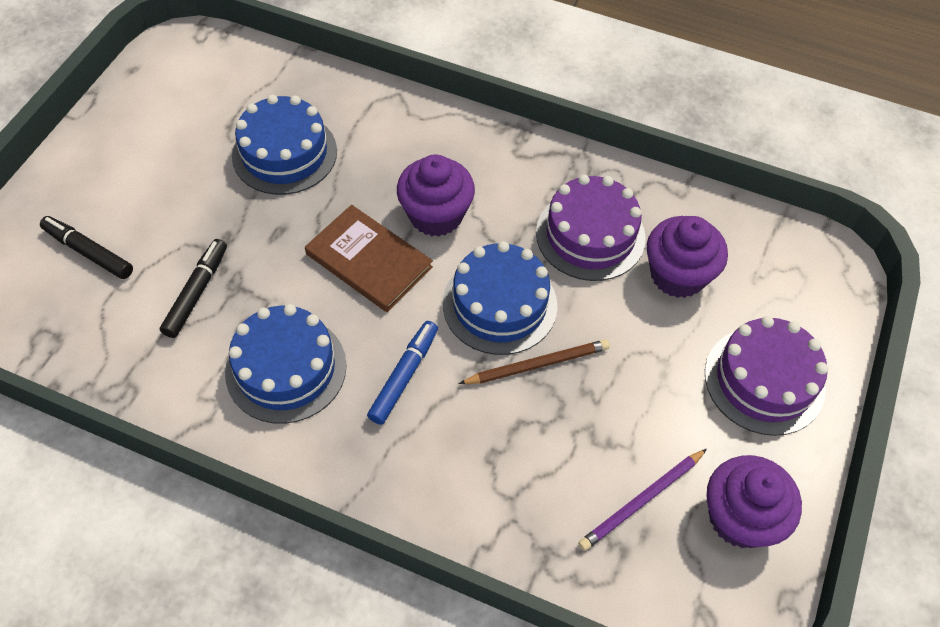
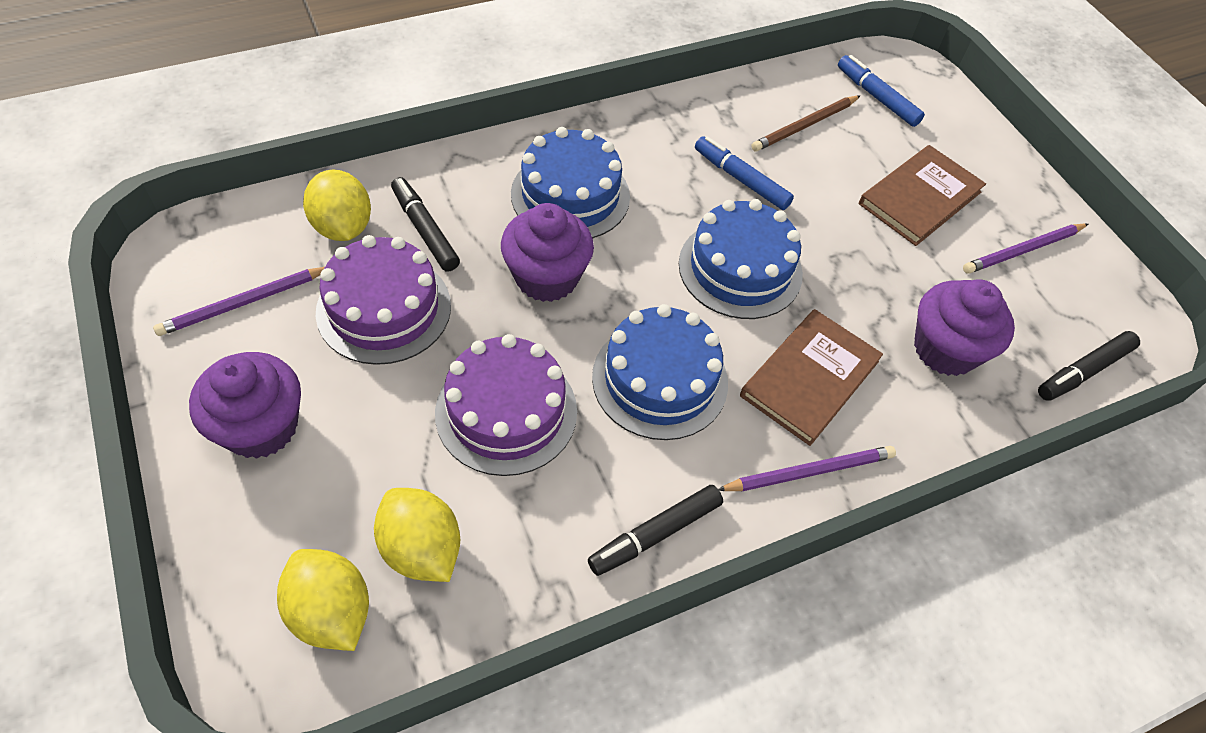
black marker: 2 -> 3
blue marker: 1 -> 2
brown book: 1 -> 2
purple pencil: 1 -> 3
yellow lemon: 0 -> 3

